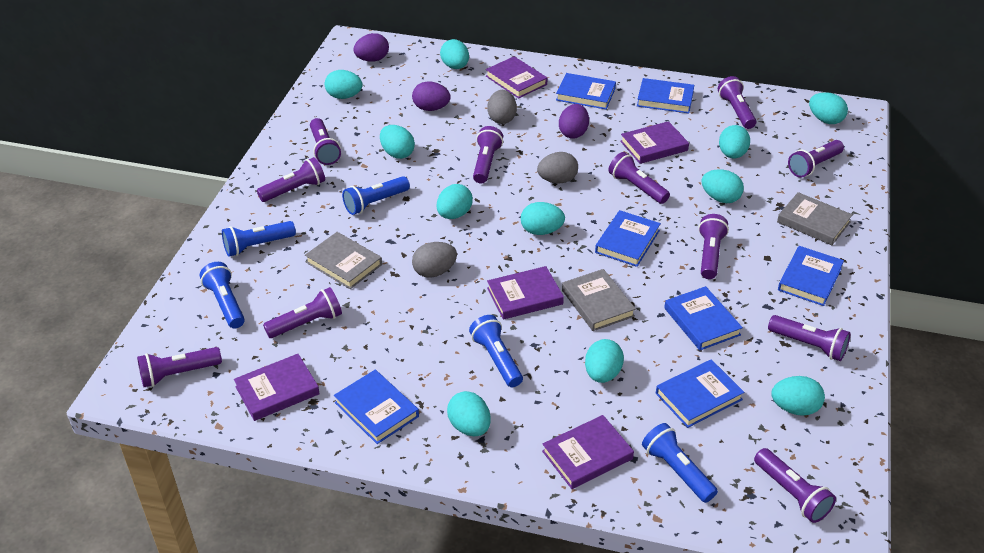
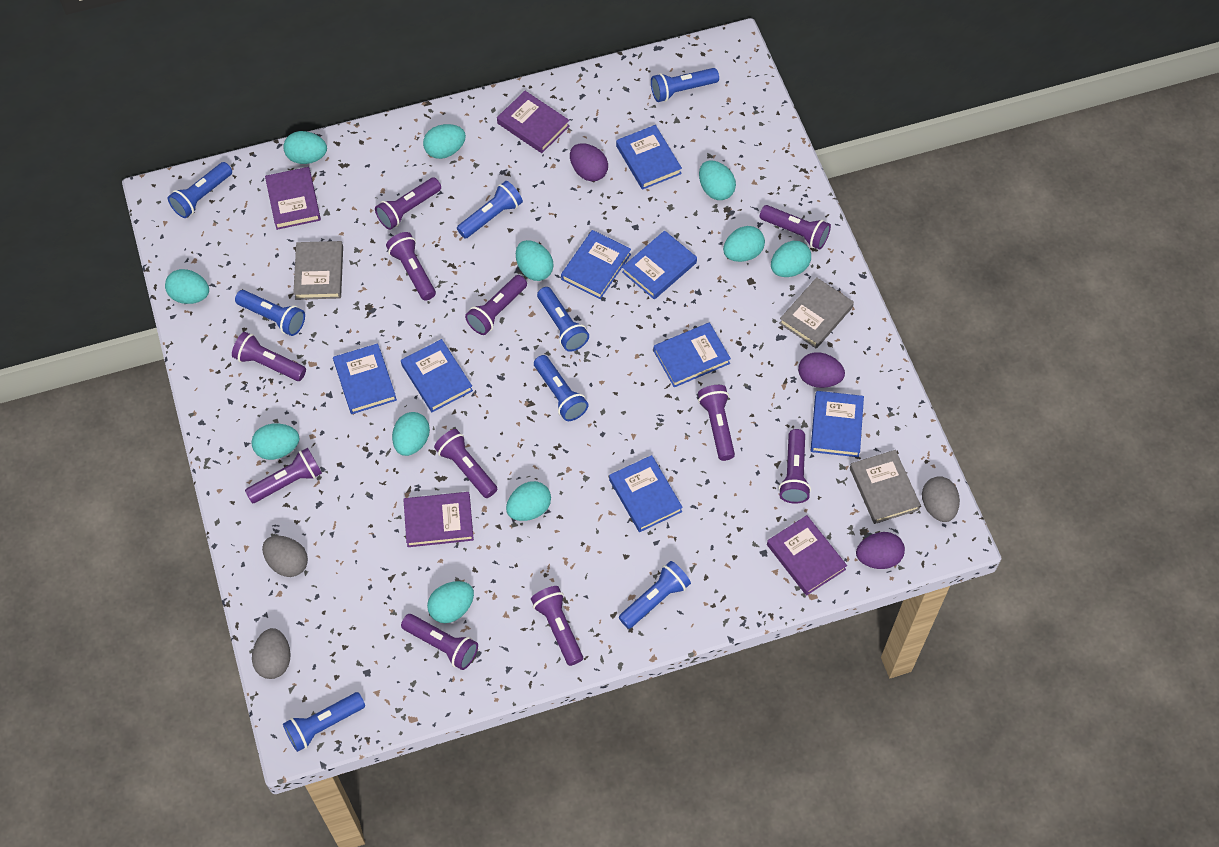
blue book: 7 -> 8
blue flashlight: 5 -> 8
purple book: 5 -> 4

